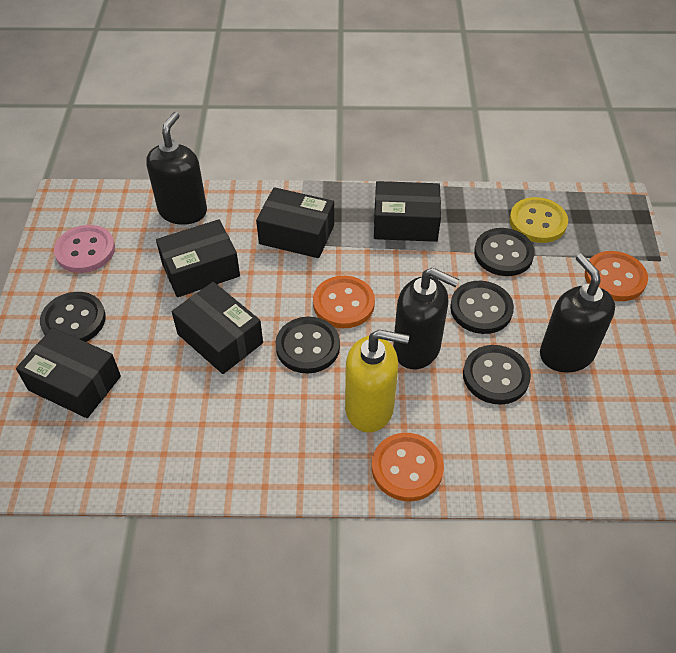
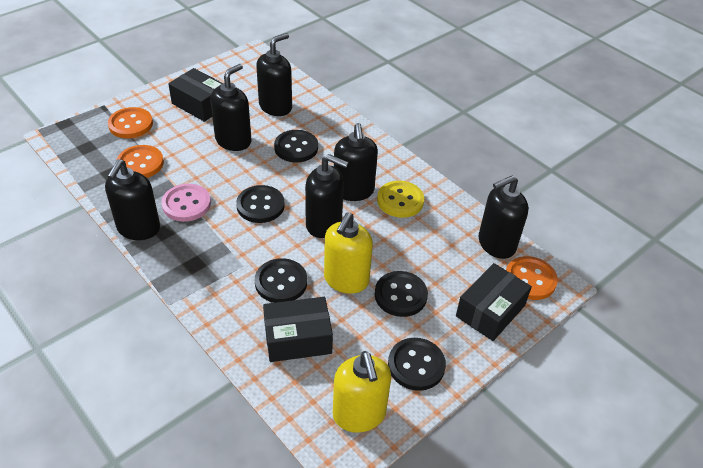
black box: 5 -> 3
black soap dispenser: 3 -> 6
yellow soap dispenser: 1 -> 2

